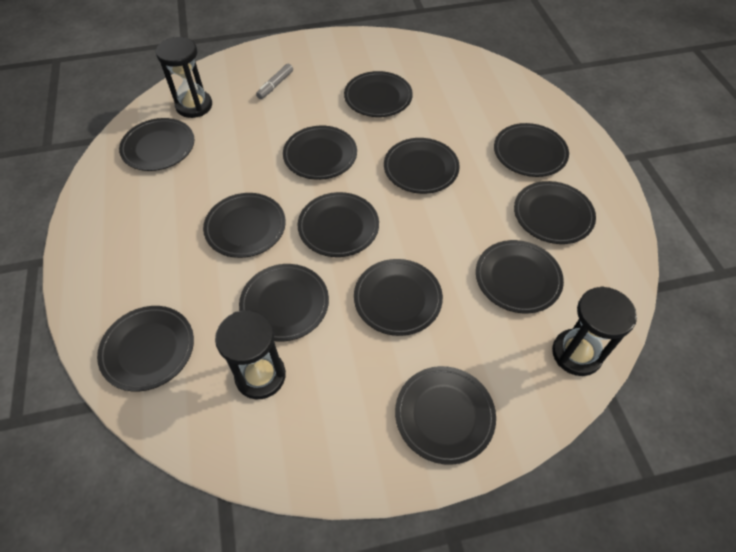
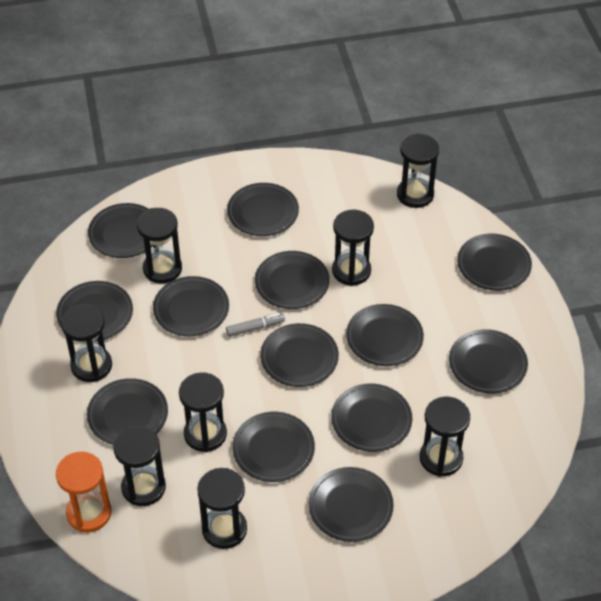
black hourglass: 3 -> 8
orange hourglass: 0 -> 1

